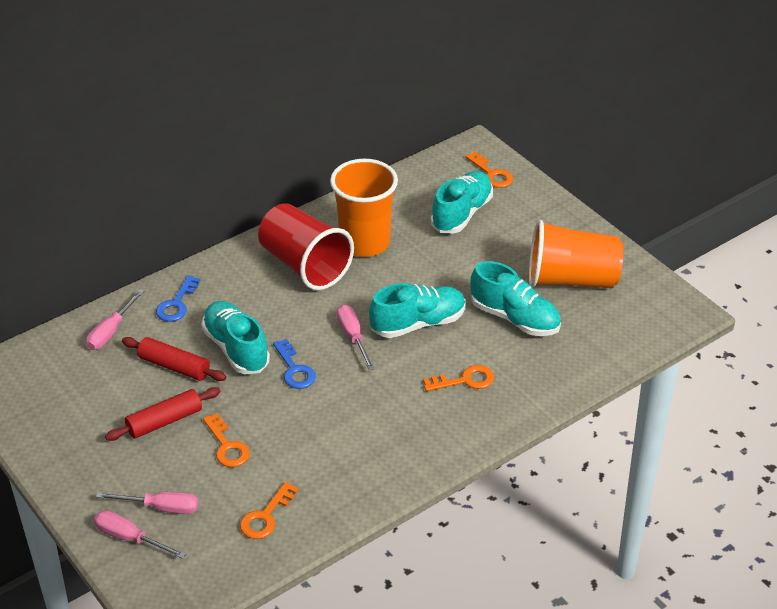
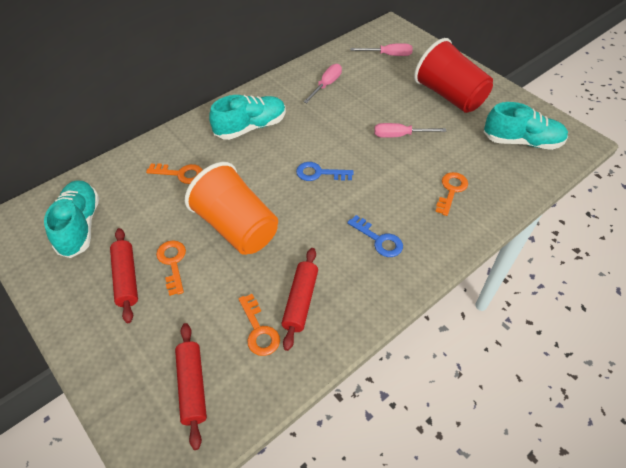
orange cup: 2 -> 1
pink screwdriver: 4 -> 3
red rolling pin: 2 -> 3
turquoise shoe: 4 -> 3

